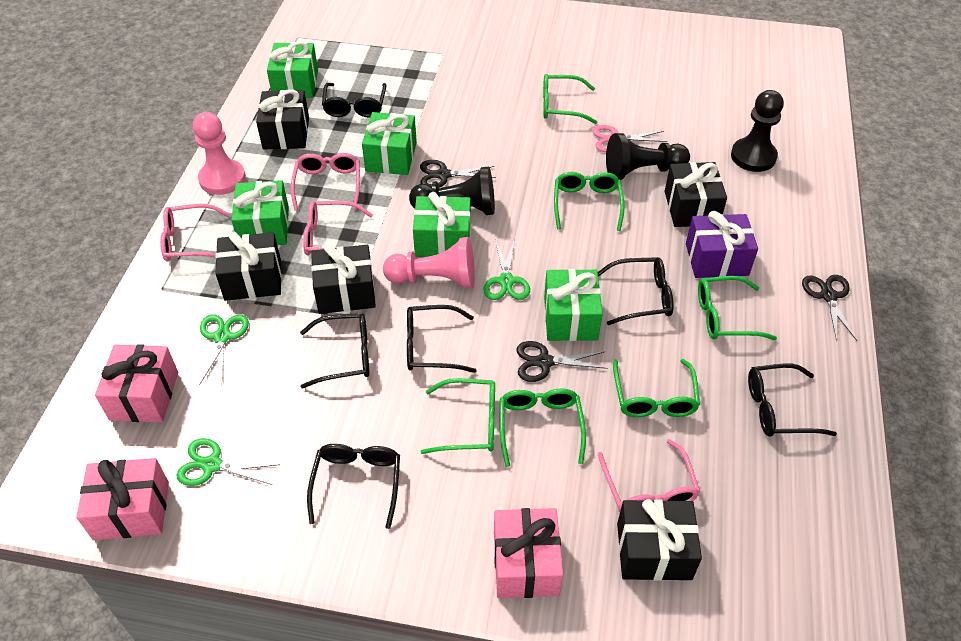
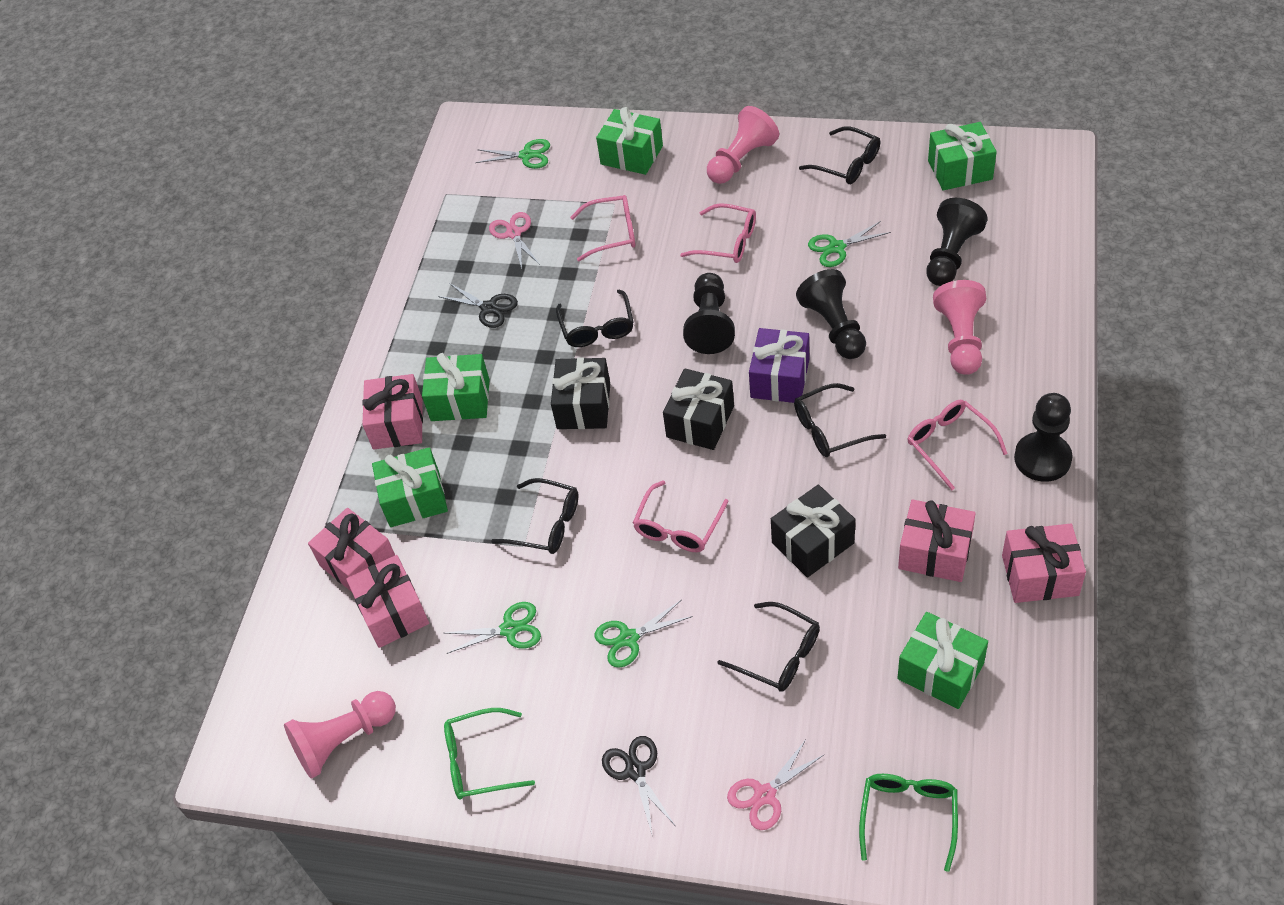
black gift: 5 -> 3
black glasses: 6 -> 5
black pawn: 3 -> 4
black scissors: 3 -> 2
green glasses: 6 -> 2
green scissors: 3 -> 4
pink gift: 3 -> 5
pink pawn: 2 -> 3
pink scissors: 1 -> 2

